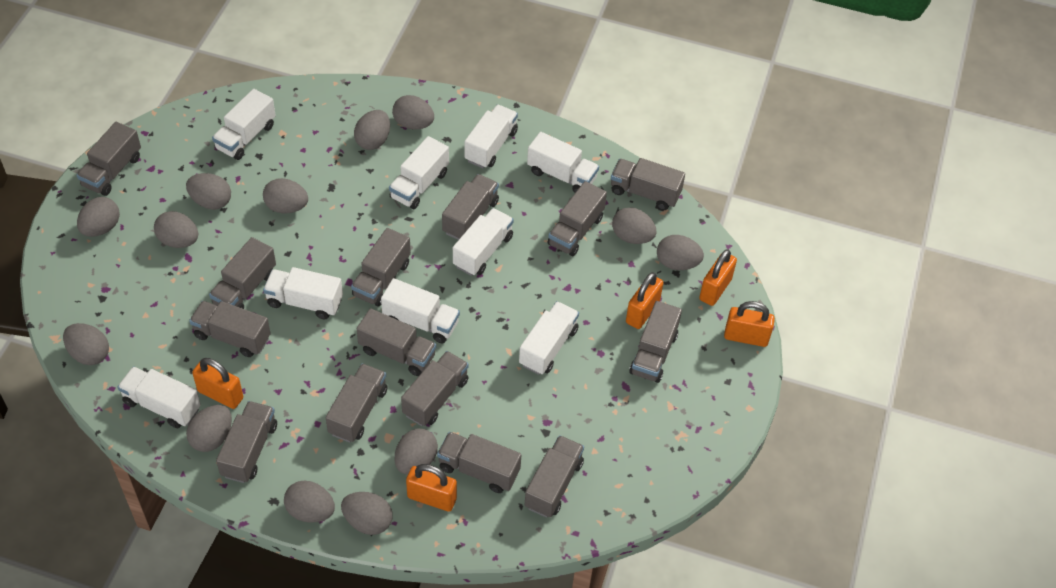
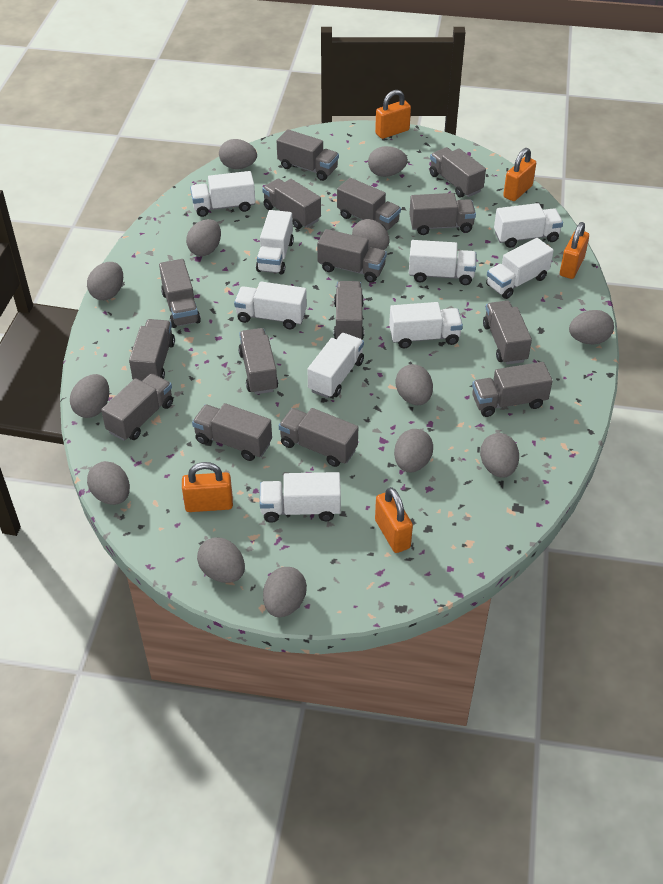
grey truck: 14 -> 15

